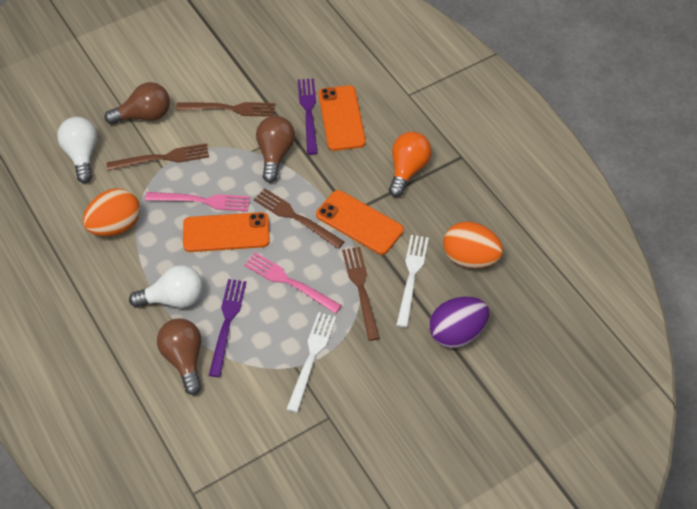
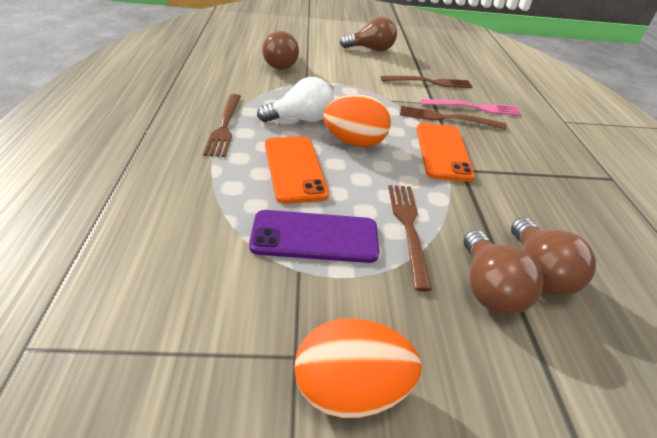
brown light bulb: 3 -> 4
orange light bulb: 1 -> 0
orange phone: 3 -> 2
pink fork: 2 -> 1
purple egg: 1 -> 0
purple fork: 2 -> 0
purple phone: 0 -> 1
white fork: 2 -> 0
white light bulb: 2 -> 1

